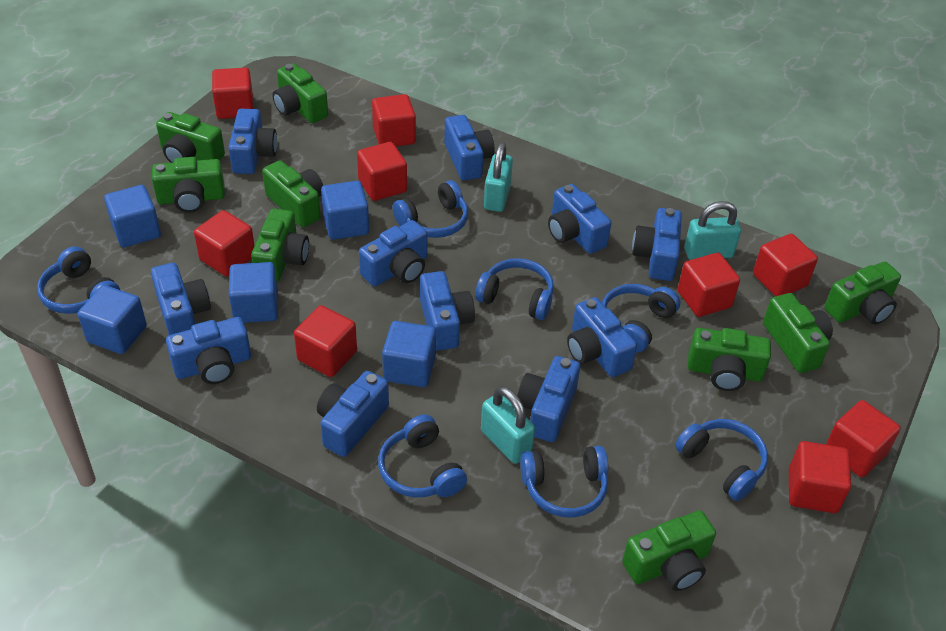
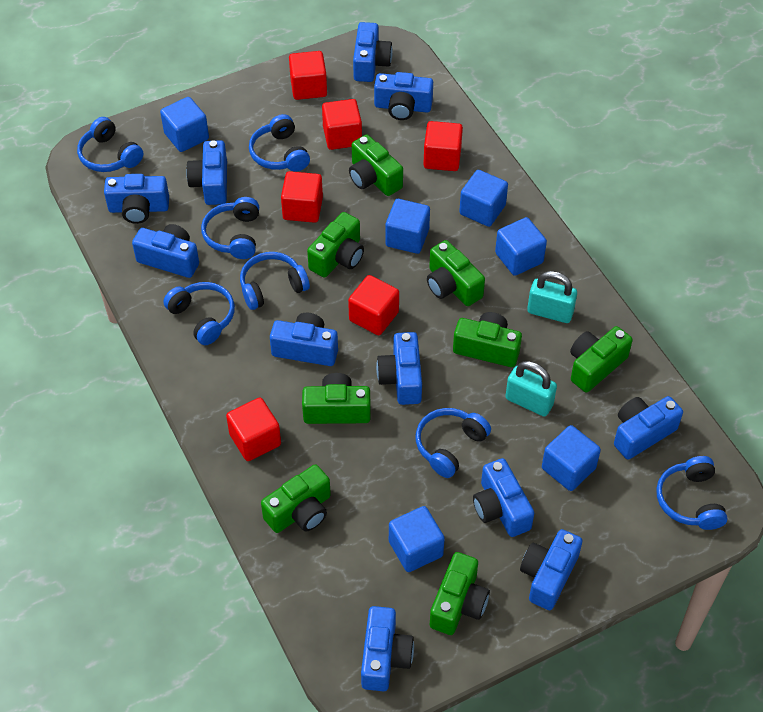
blue cube: 5 -> 6
green camera: 9 -> 8
red cube: 9 -> 6
turquoise padlock: 3 -> 2

